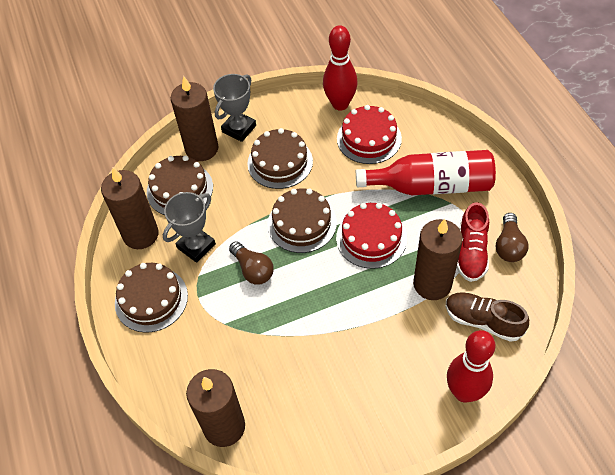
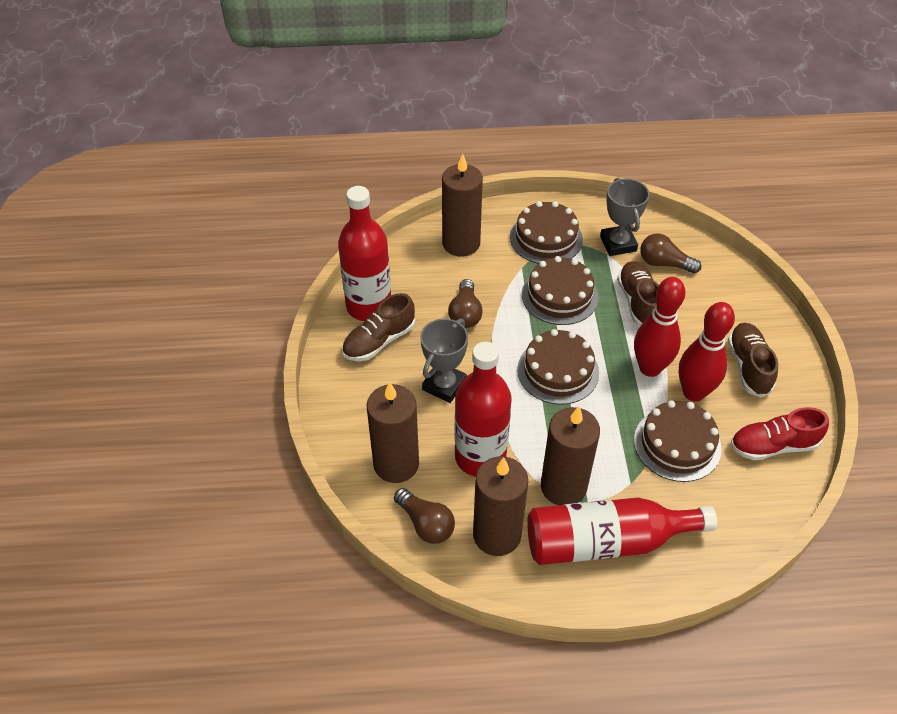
brown light bulb: 2 -> 3
brown shoe: 1 -> 3
red bottle: 1 -> 3
red cake: 2 -> 0

